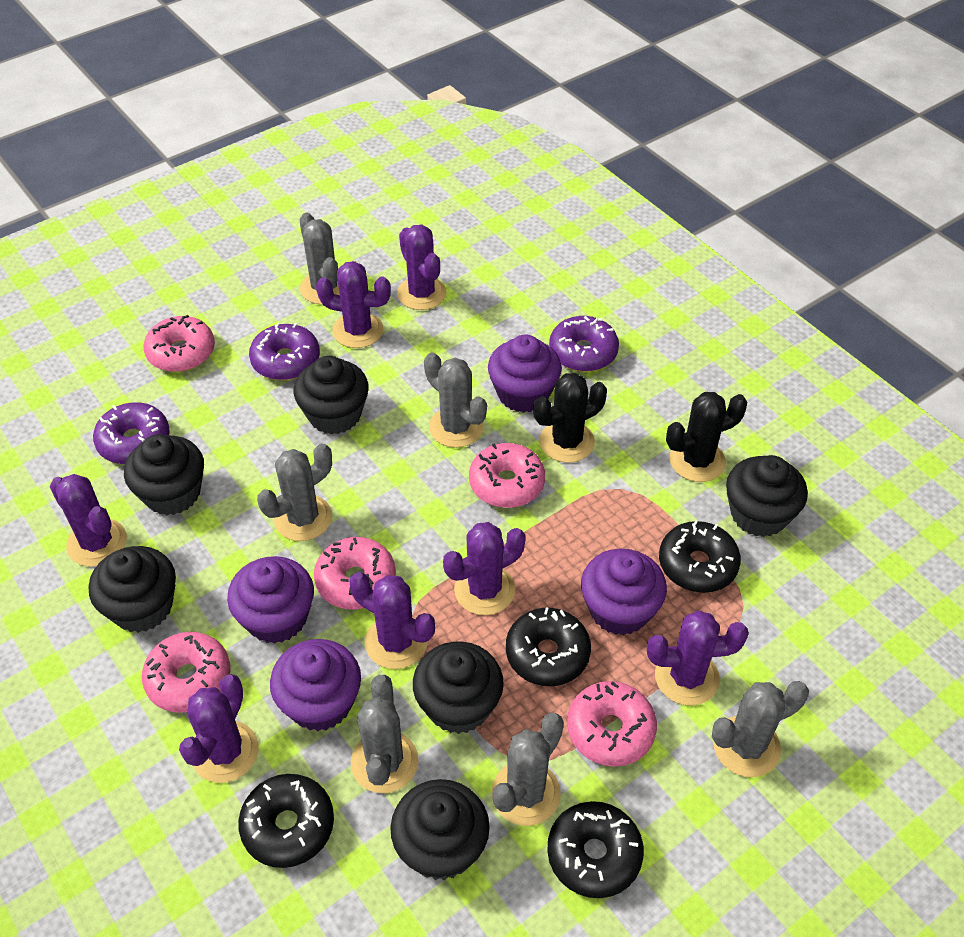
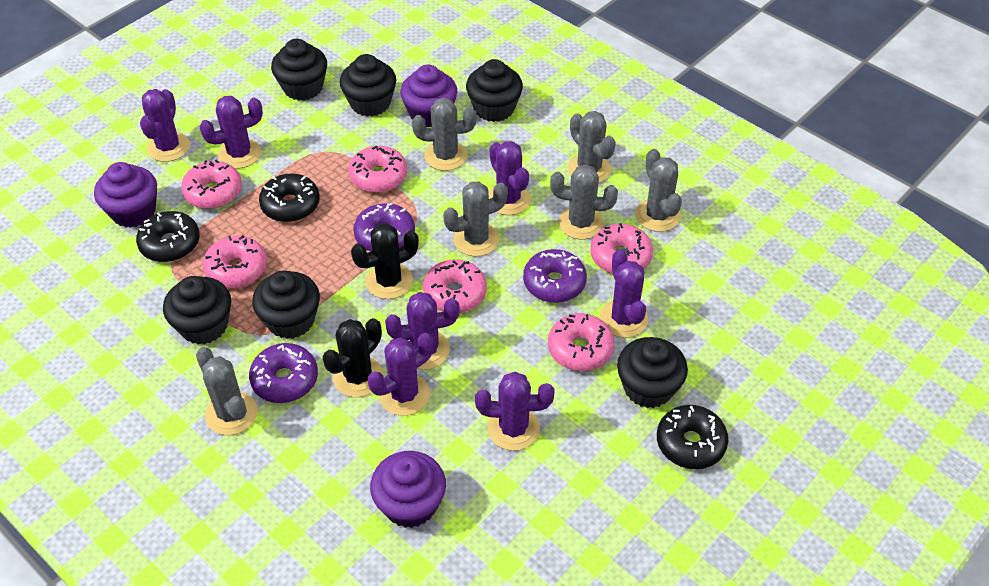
black donut: 4 -> 3
pink donut: 5 -> 6
purple cupcake: 4 -> 3

